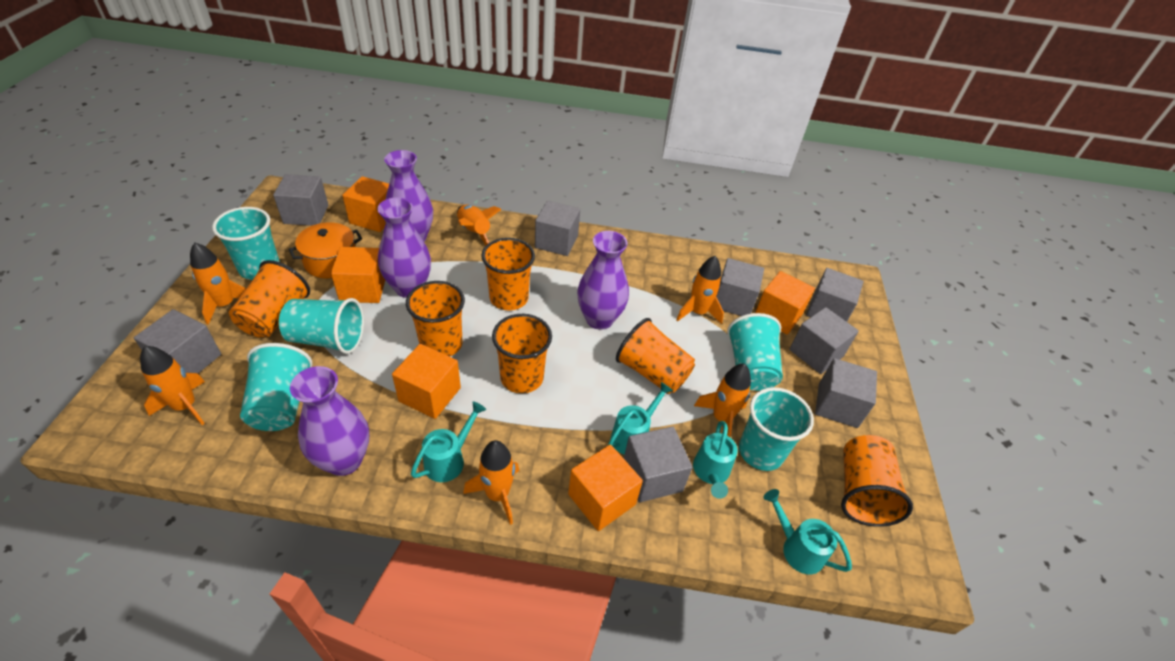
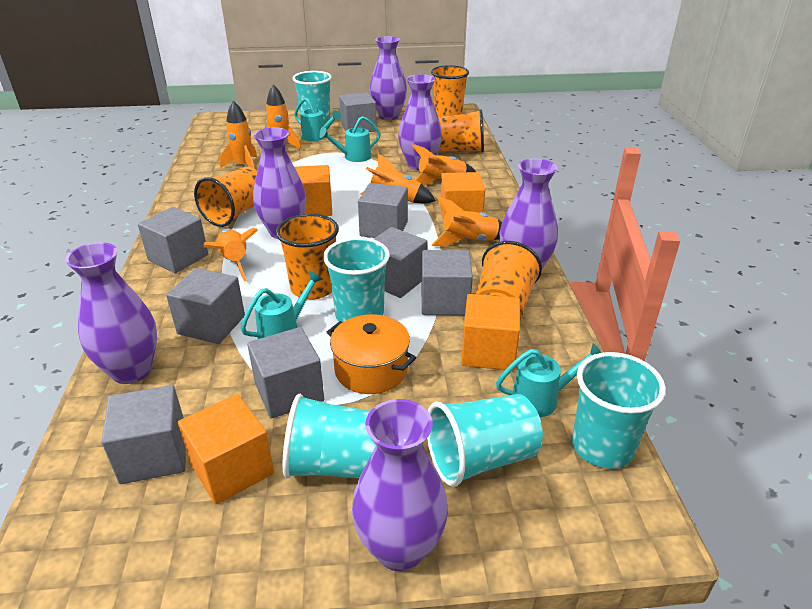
orange cube: 5 -> 4
orange cup: 6 -> 5
purple vase: 4 -> 6

